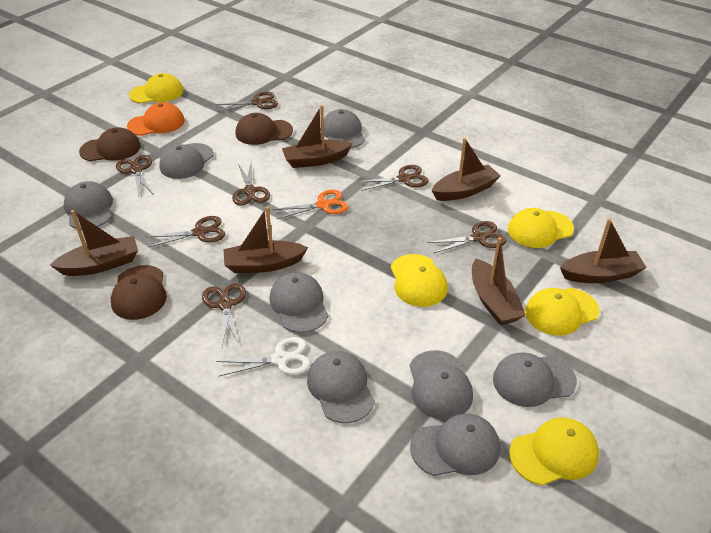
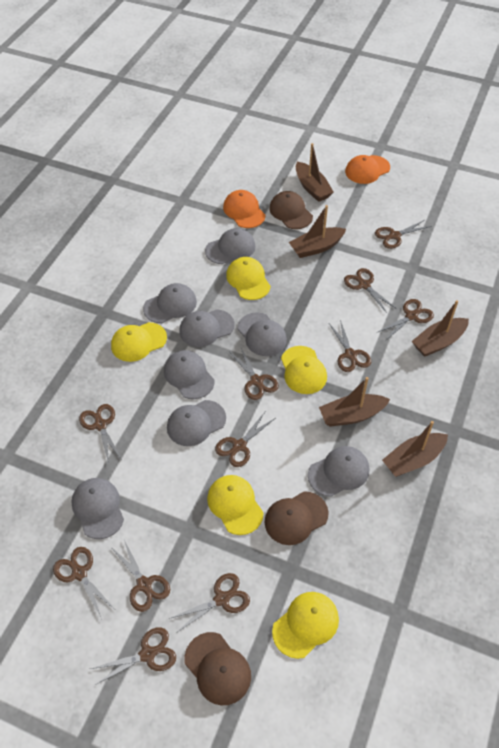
brown boat: 6 -> 5
brown scissors: 7 -> 11
orange cap: 1 -> 2
orange scissors: 1 -> 0
white scissors: 1 -> 0

